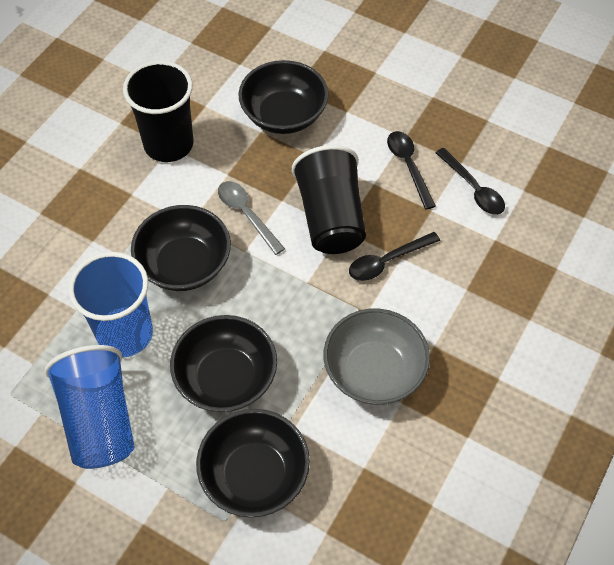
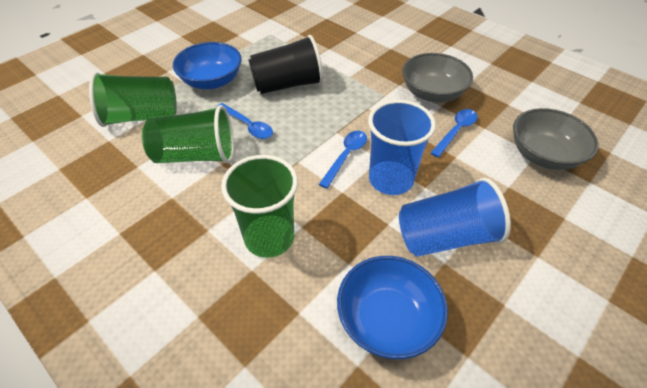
black bowl: 4 -> 0
black cup: 2 -> 1
black spoon: 3 -> 0
blue bowl: 0 -> 2
blue spoon: 0 -> 3
green cup: 0 -> 3
grey bowl: 1 -> 2
grey spoon: 1 -> 0

